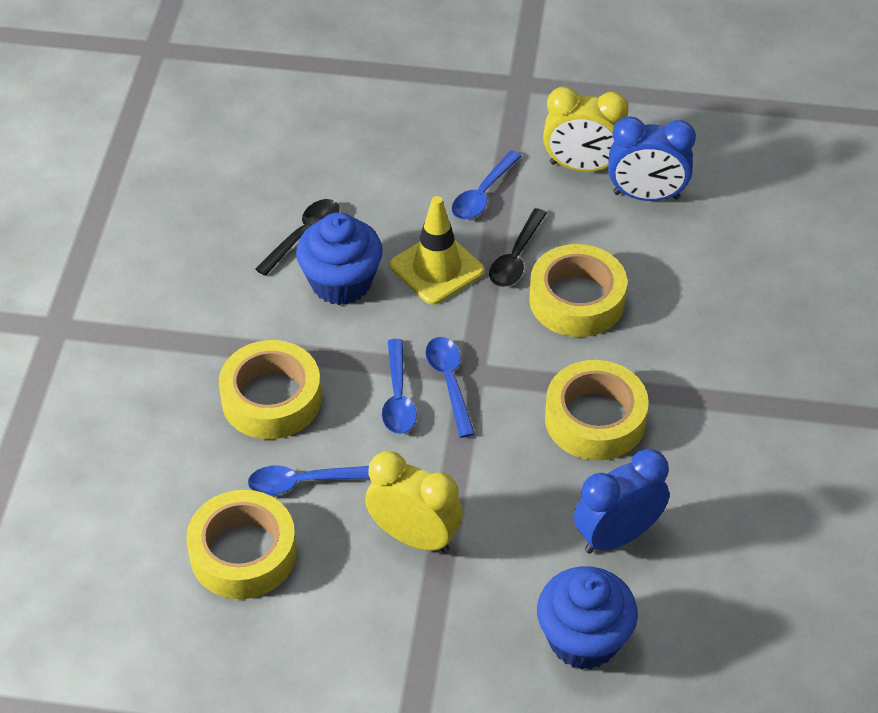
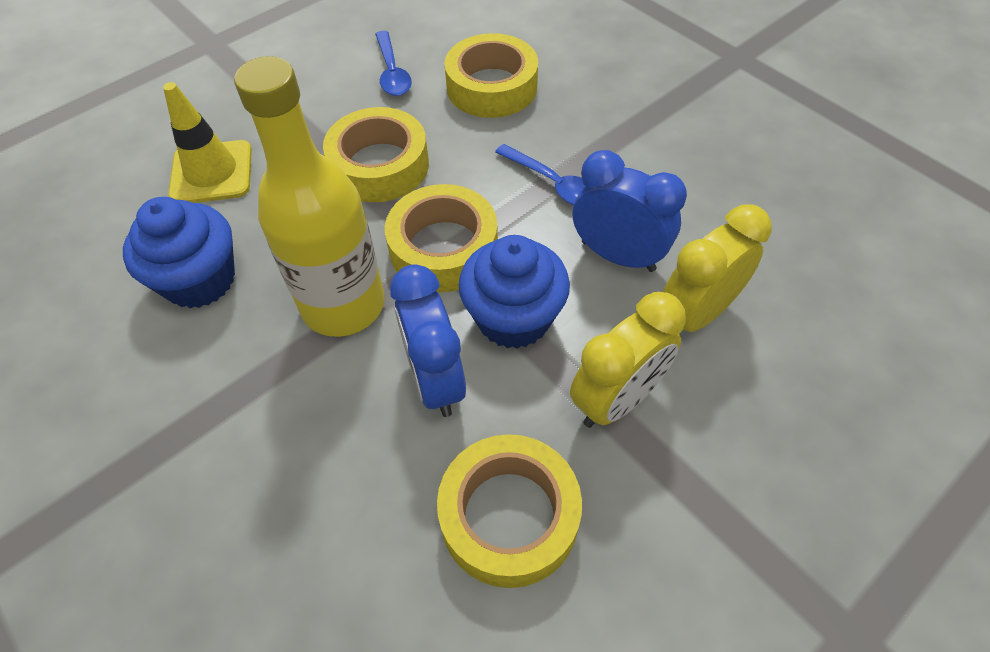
black spoon: 2 -> 0
blue spoon: 4 -> 2
yellow bottle: 0 -> 1

